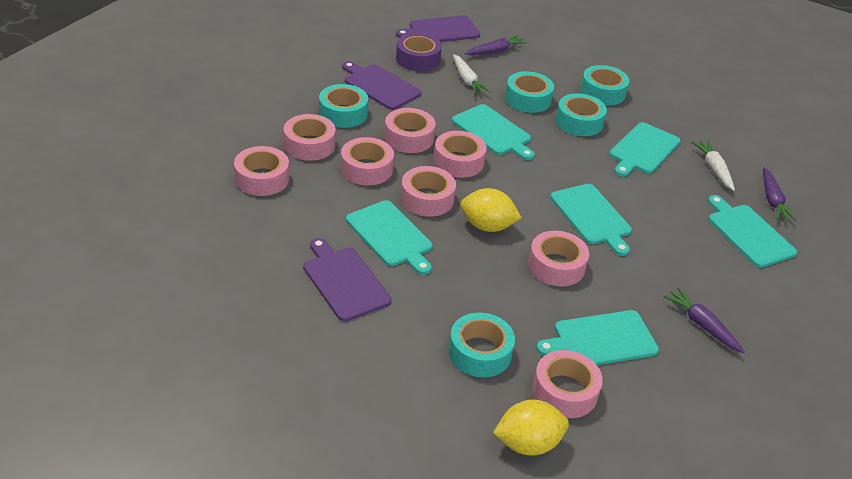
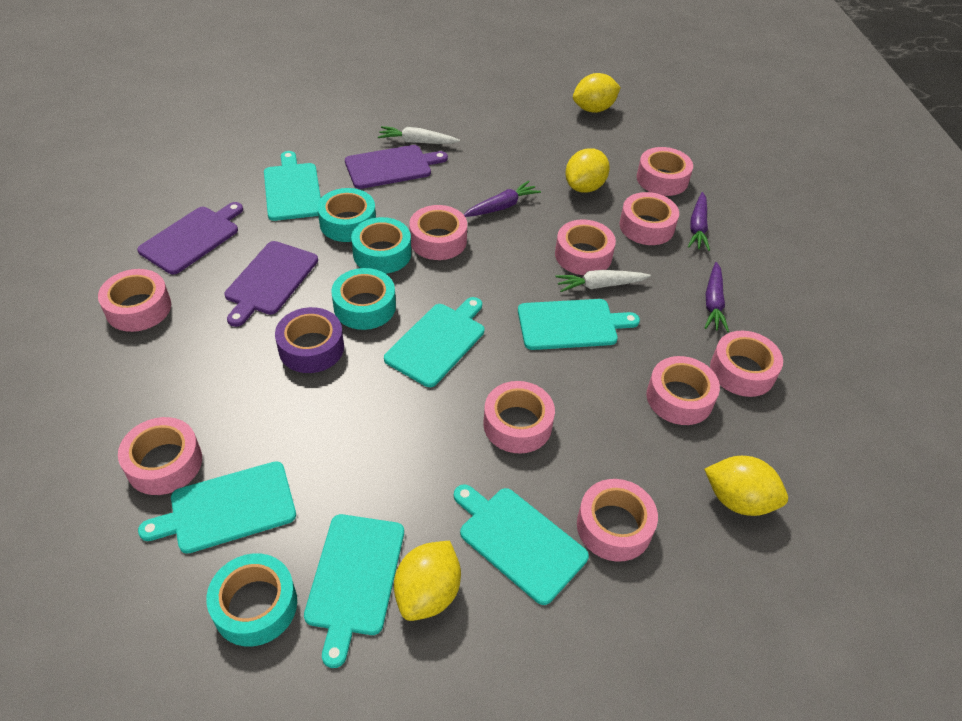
pink tape: 8 -> 10
turquoise tape: 5 -> 4
yellow lemon: 2 -> 4

